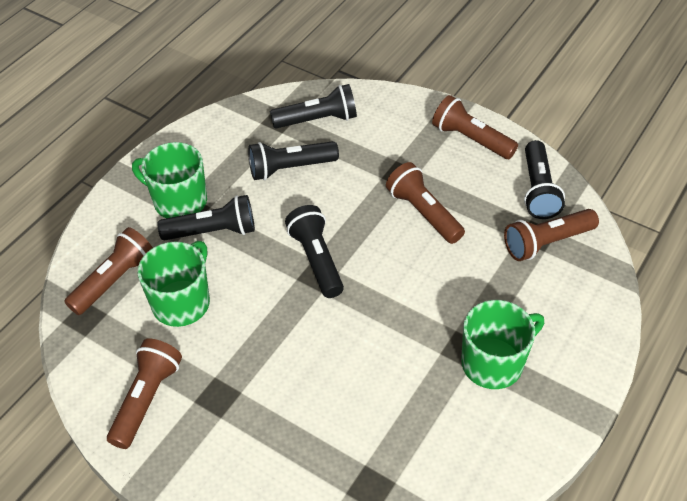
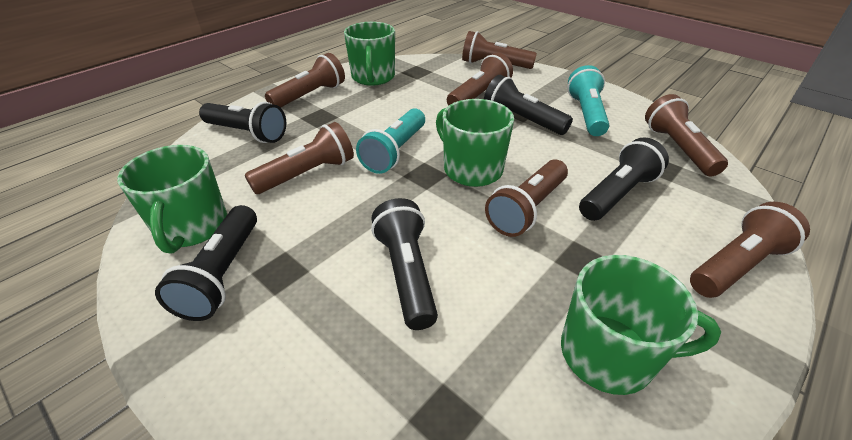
brown flashlight: 5 -> 7
green mug: 3 -> 4
turquoise flashlight: 0 -> 2

